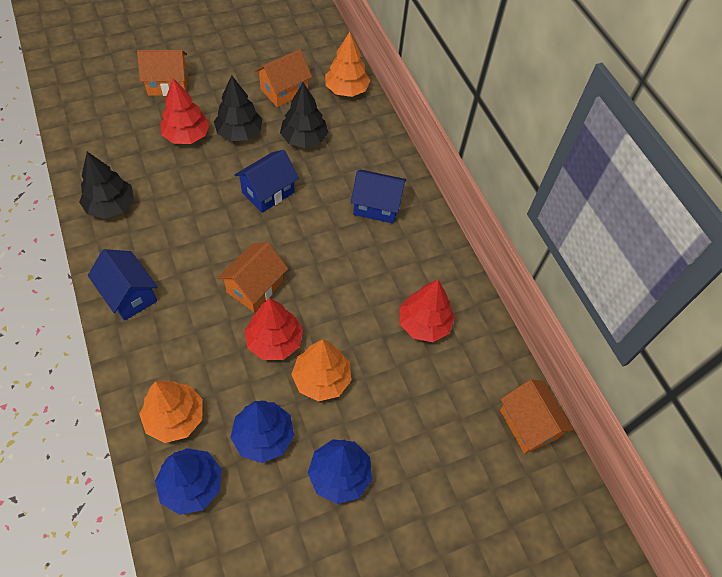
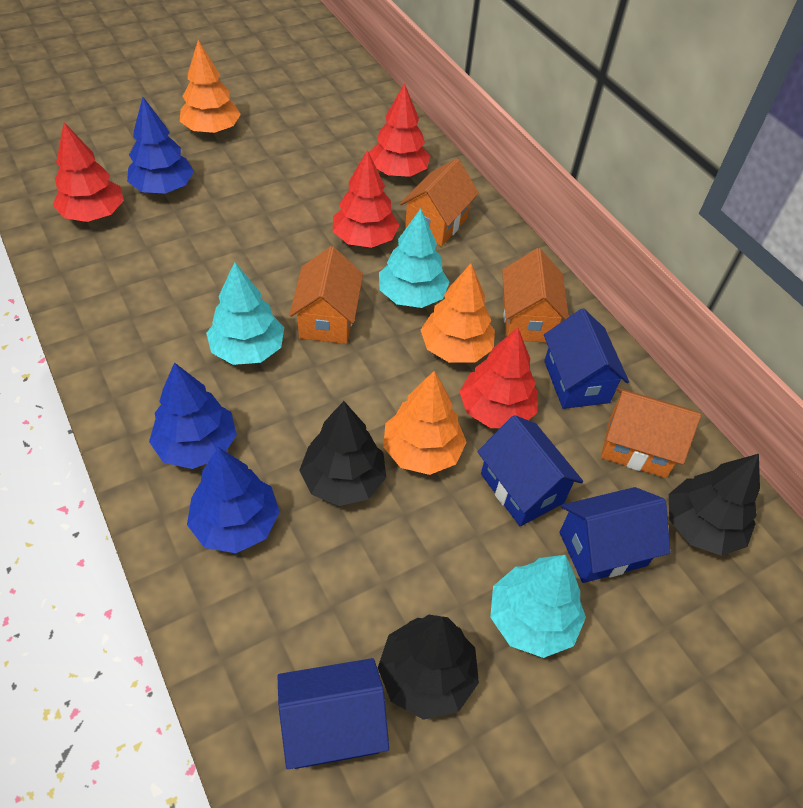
blue house: 3 -> 4
red tree: 3 -> 4
turquoise tree: 0 -> 3

